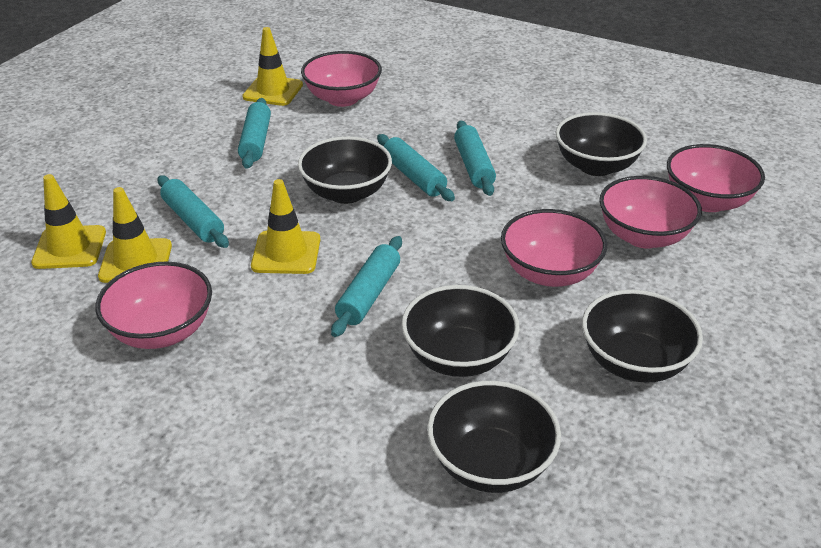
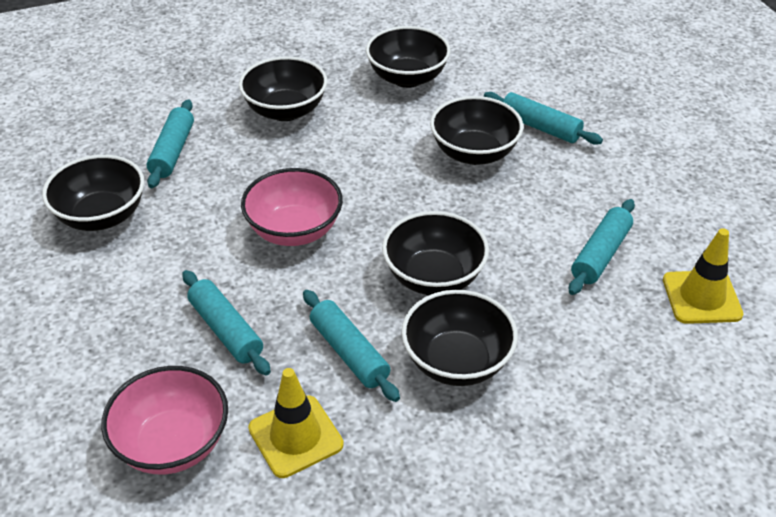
black bowl: 5 -> 6
pink bowl: 5 -> 2
yellow traffic cone: 4 -> 2

